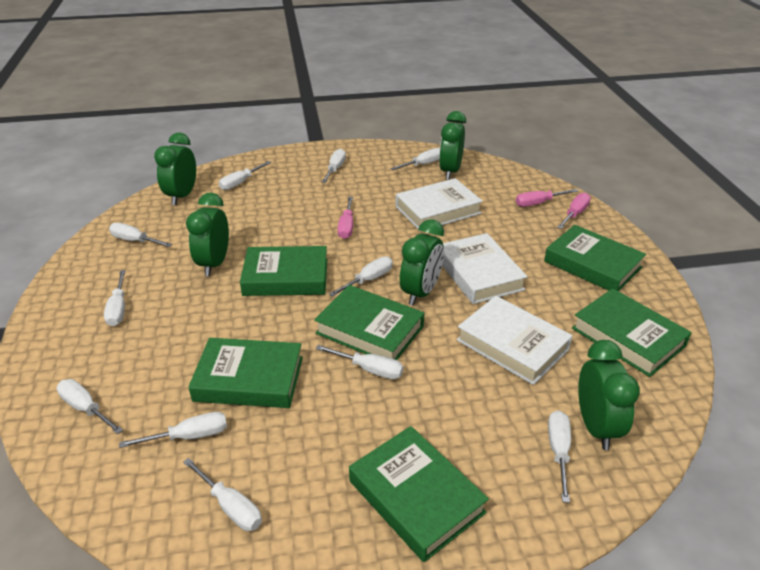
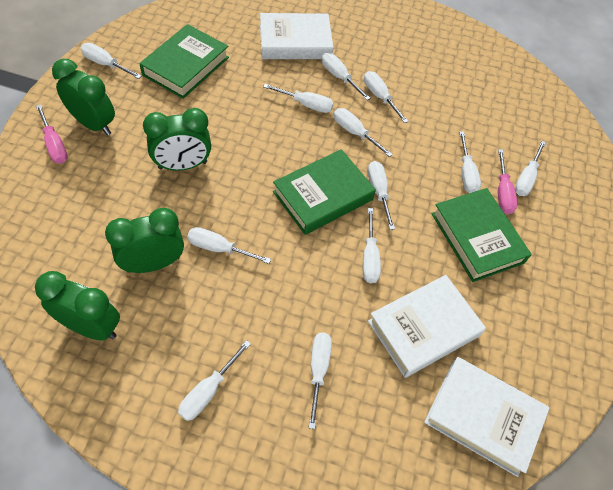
green book: 6 -> 3
green clock: 5 -> 4
pink screwdriver: 3 -> 2
white screwdriver: 11 -> 12

